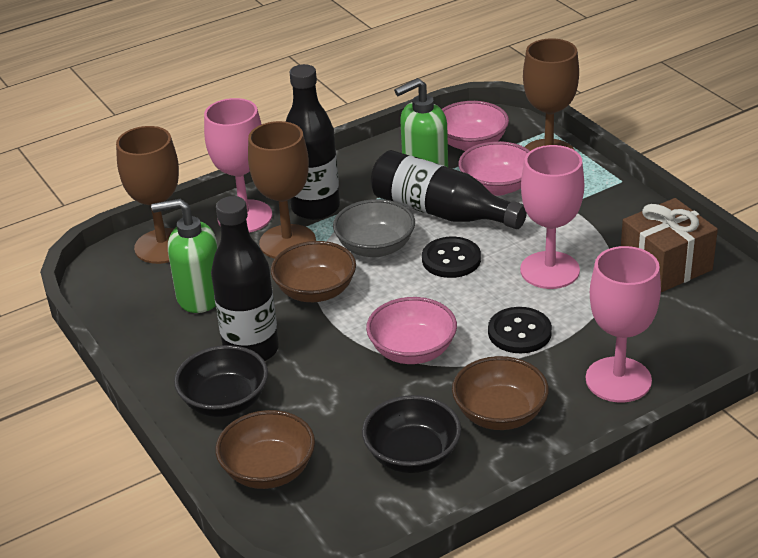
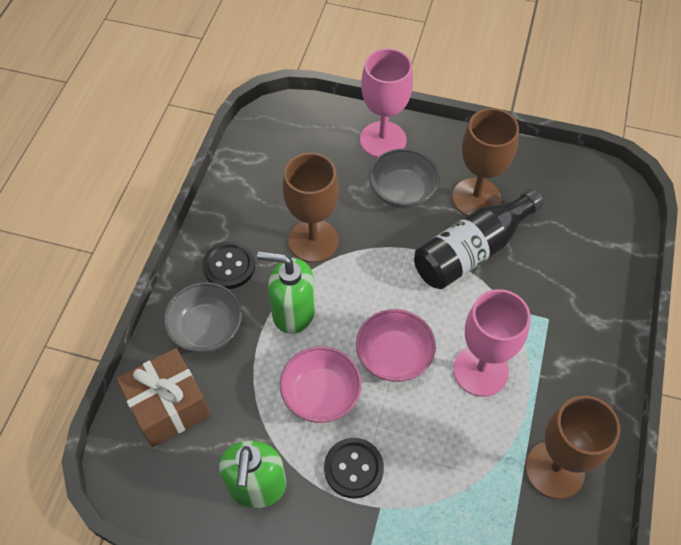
black bottle: 3 -> 1
black bowl: 2 -> 0
brown bowl: 3 -> 0
grey bowl: 1 -> 2
pink bowl: 3 -> 2
pink goblet: 3 -> 2

